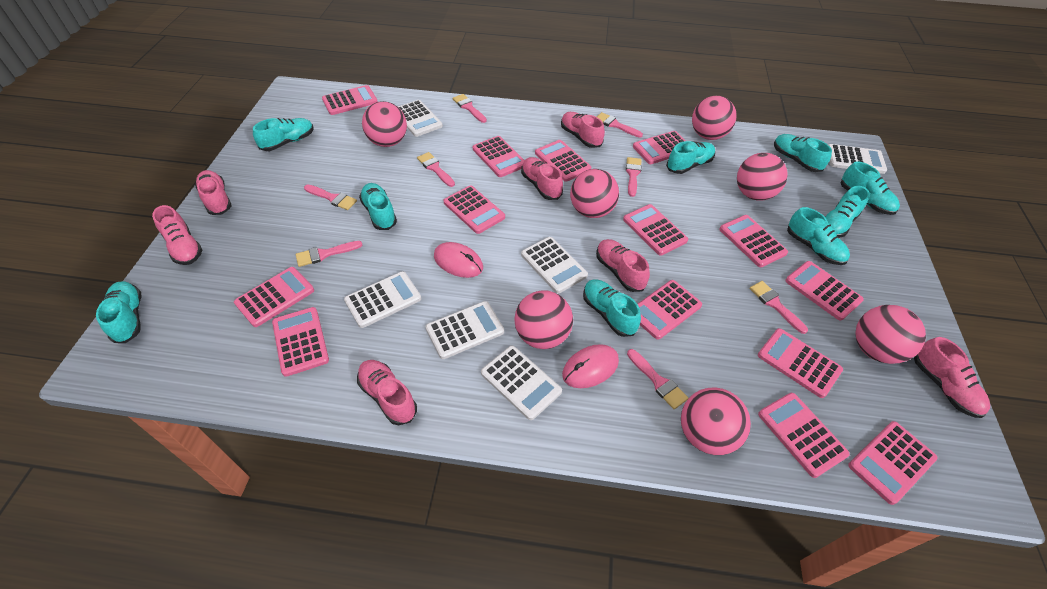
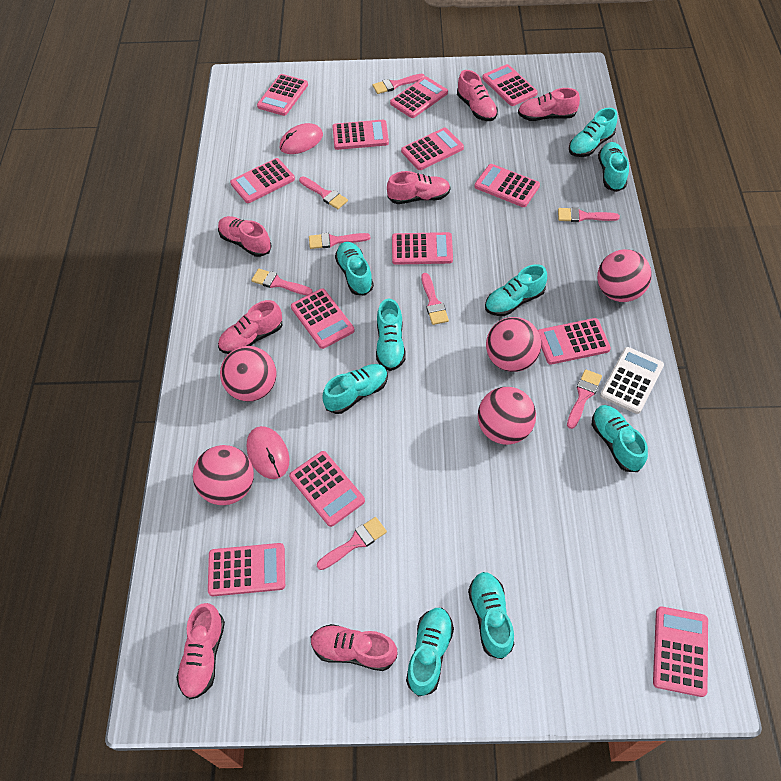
pink ball: 7 -> 5
pink calculator: 14 -> 13
white calculator: 6 -> 1

